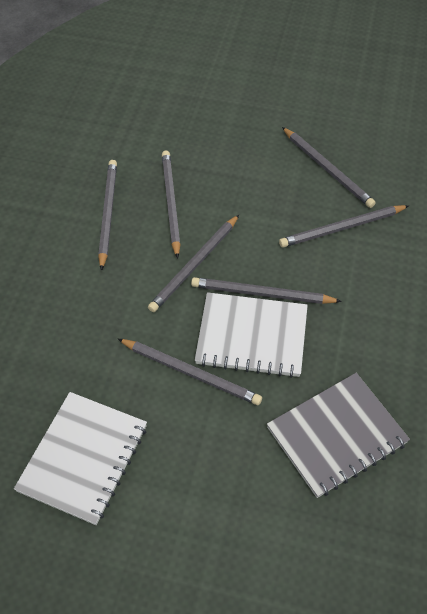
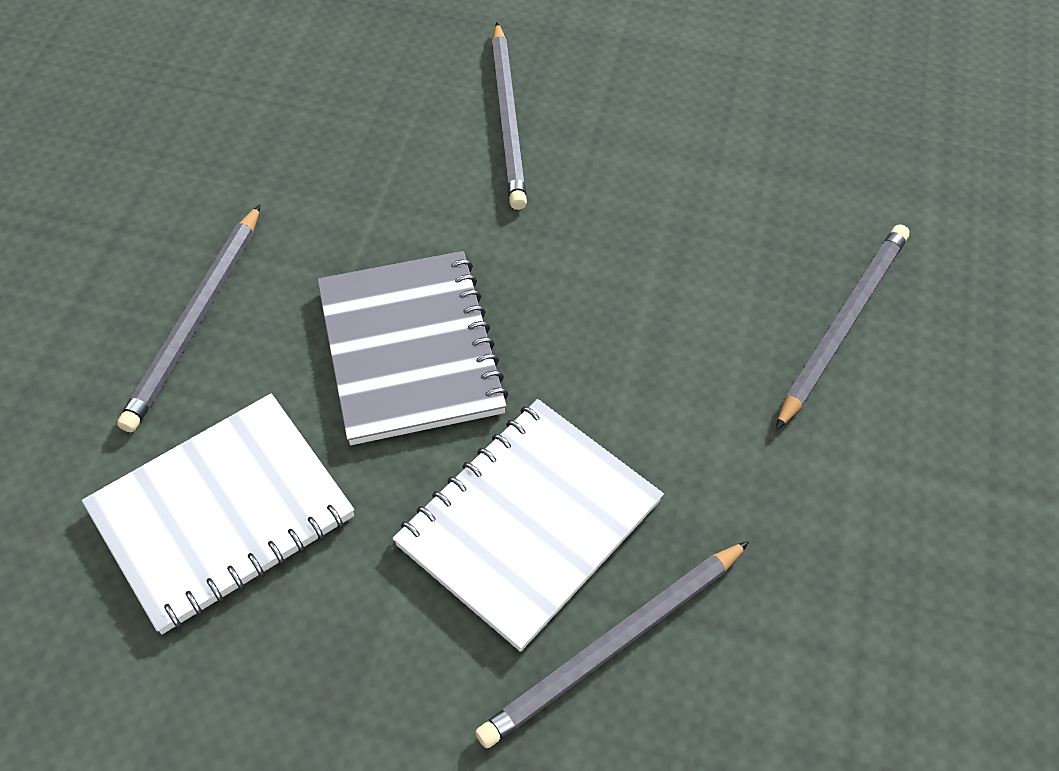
grey pencil: 7 -> 4

